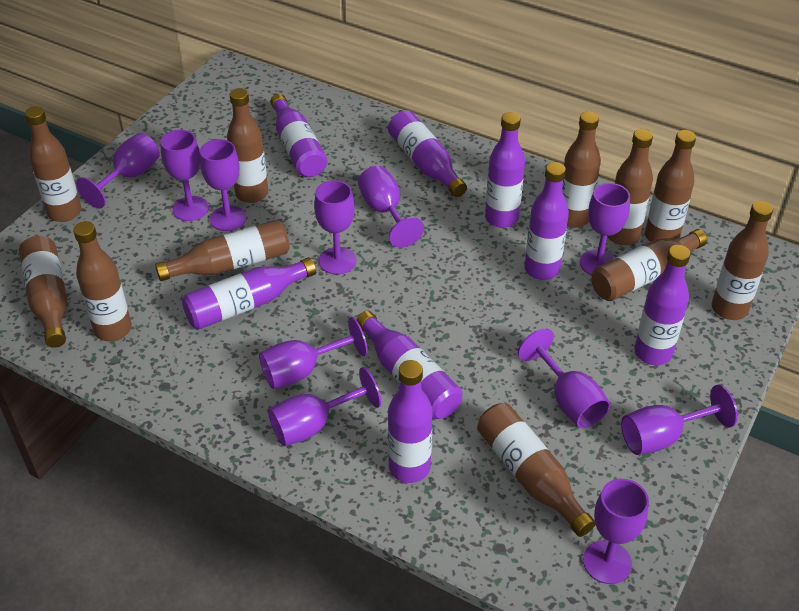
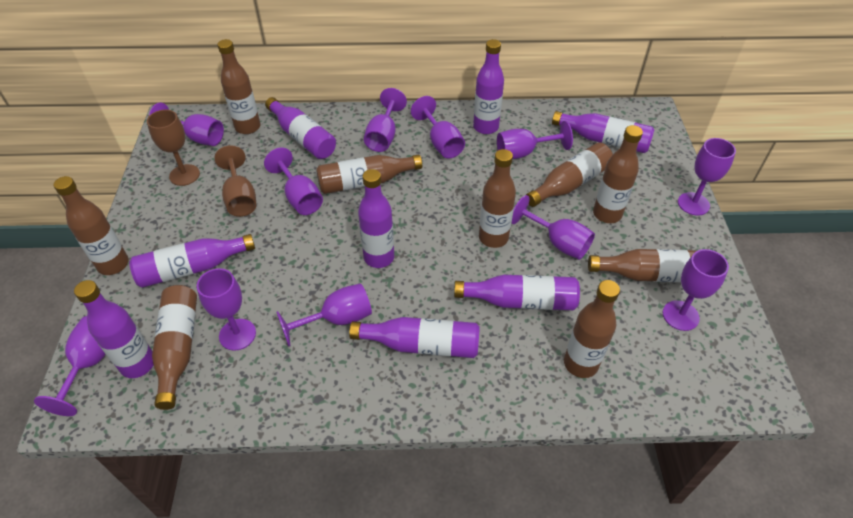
brown bottle: 11 -> 9
brown goblet: 0 -> 2

